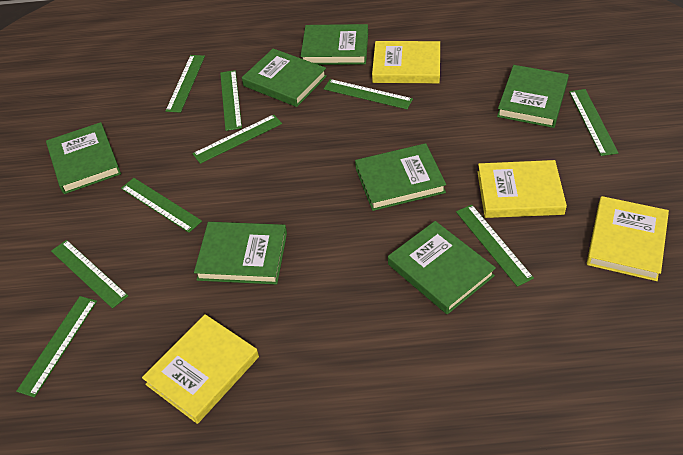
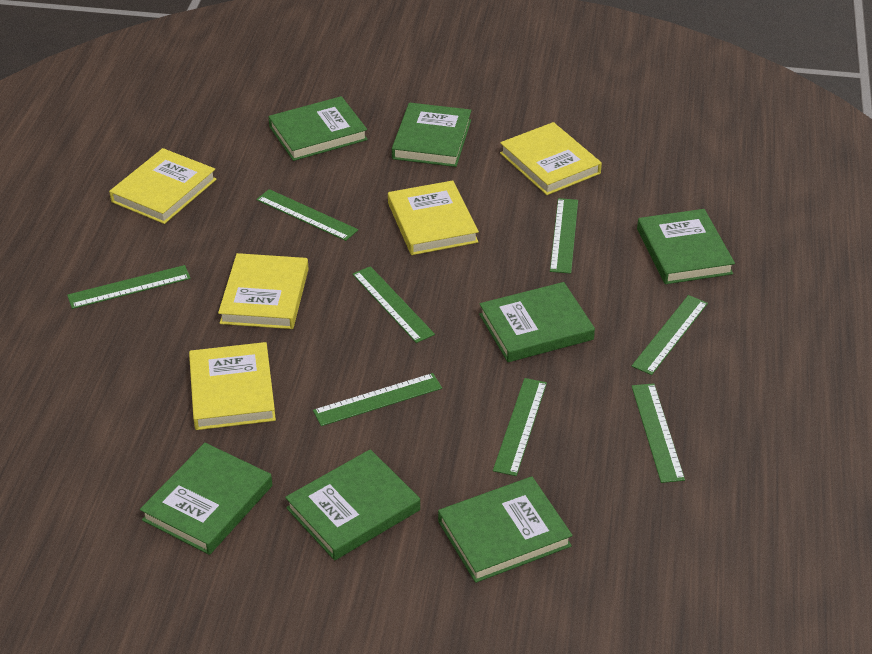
green ruler: 9 -> 8
yellow book: 4 -> 5

